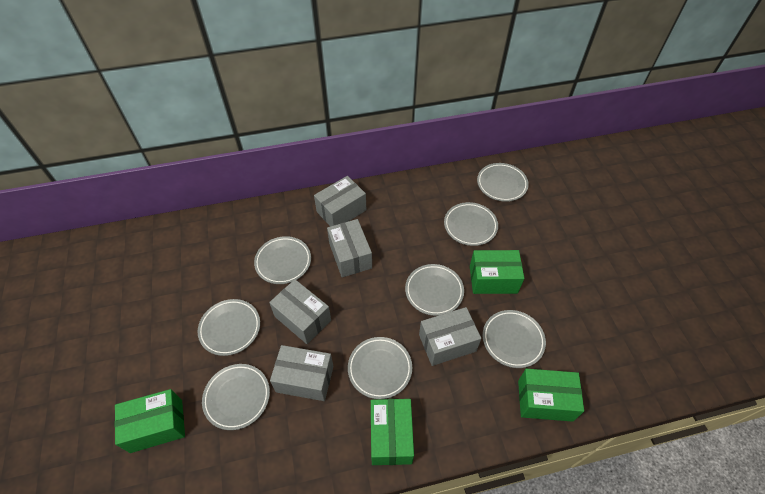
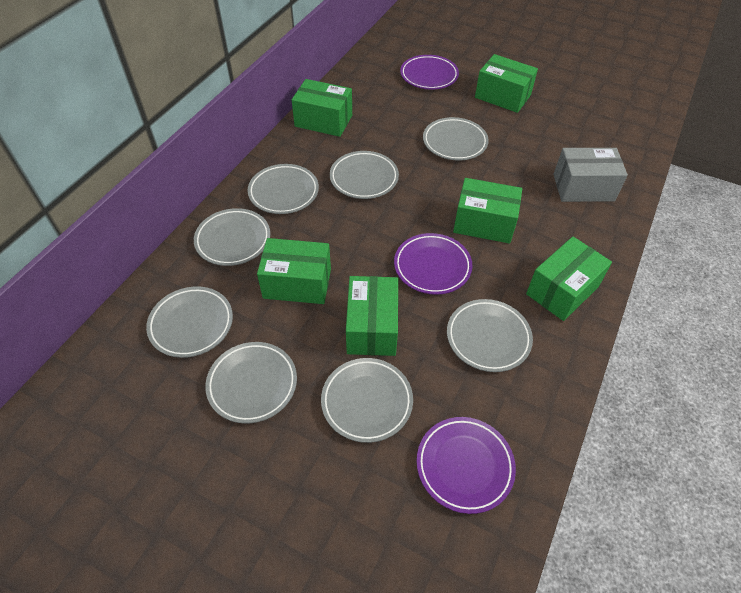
green box: 4 -> 6
grey box: 5 -> 1
purple plate: 0 -> 3

